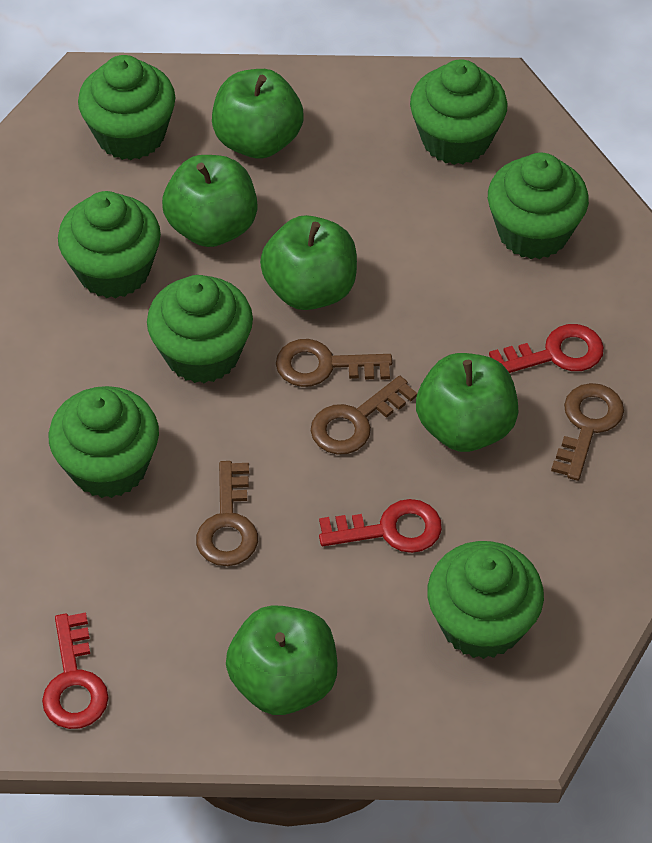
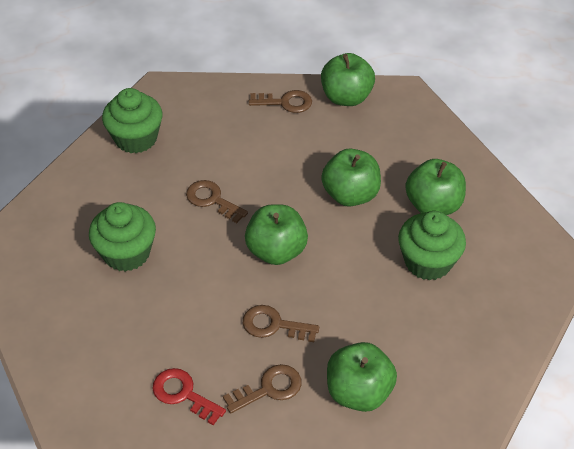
green cupcake: 7 -> 3
red key: 3 -> 1

